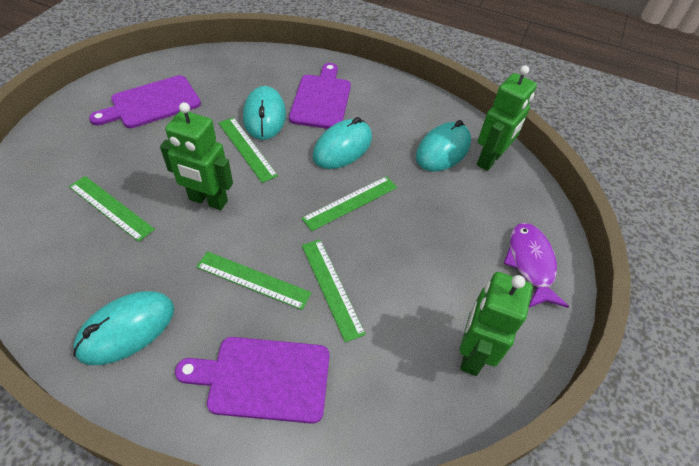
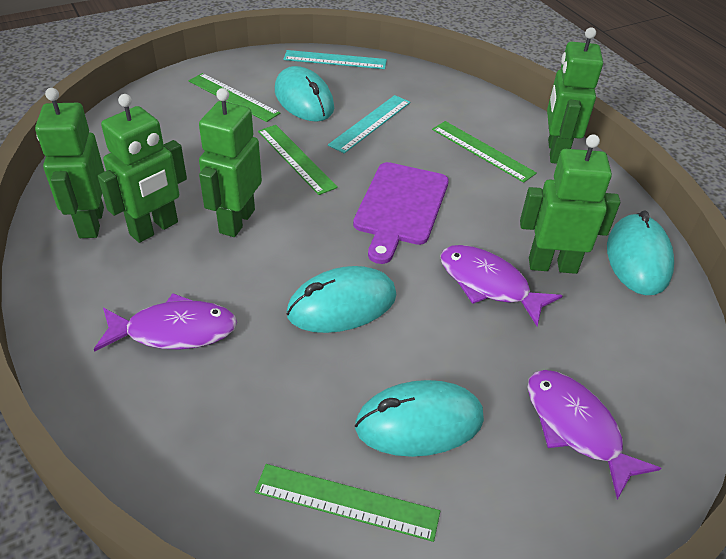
green robot: 3 -> 5
green ruler: 5 -> 4
purple cutting board: 3 -> 1
purple fish: 1 -> 3
turquoise ruler: 0 -> 2

